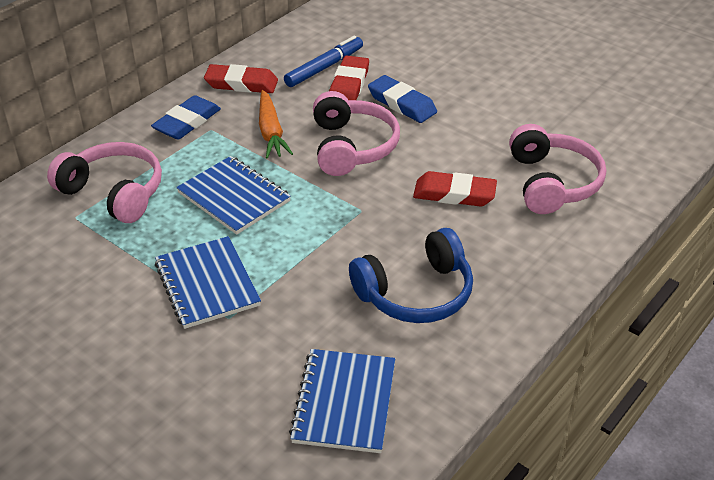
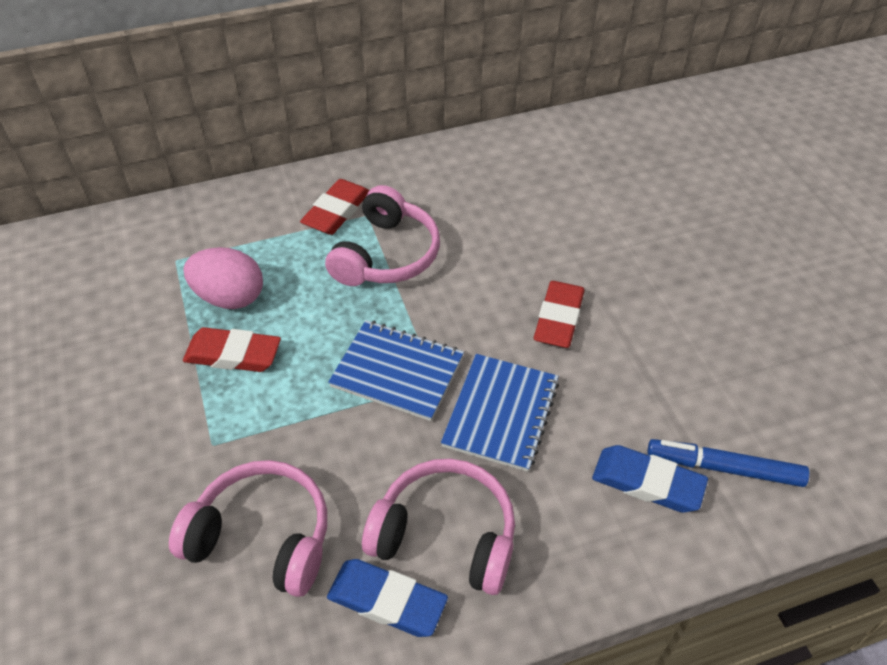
blue headphones: 1 -> 0
blue notebook: 3 -> 2
orange carrot: 1 -> 0
pink egg: 0 -> 1

